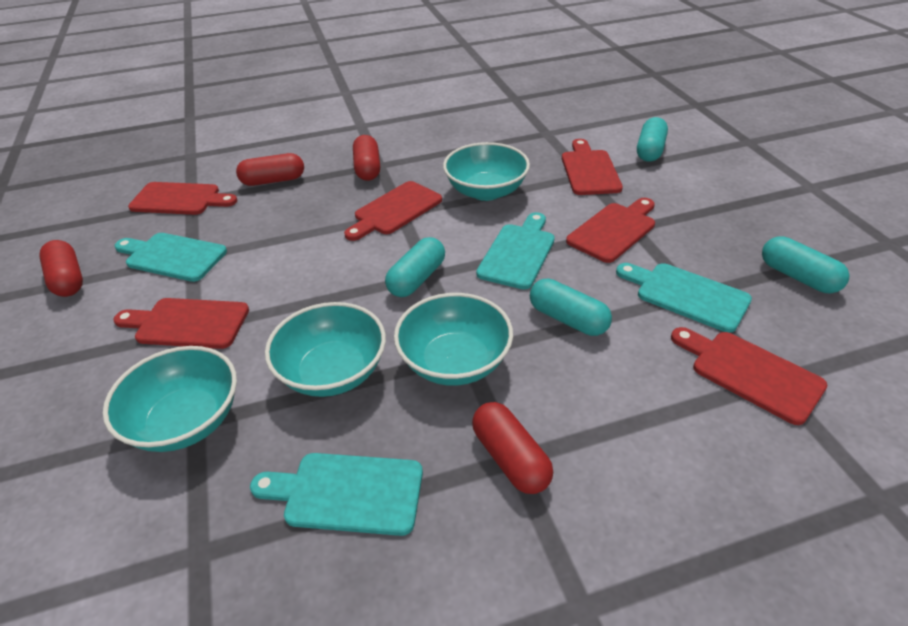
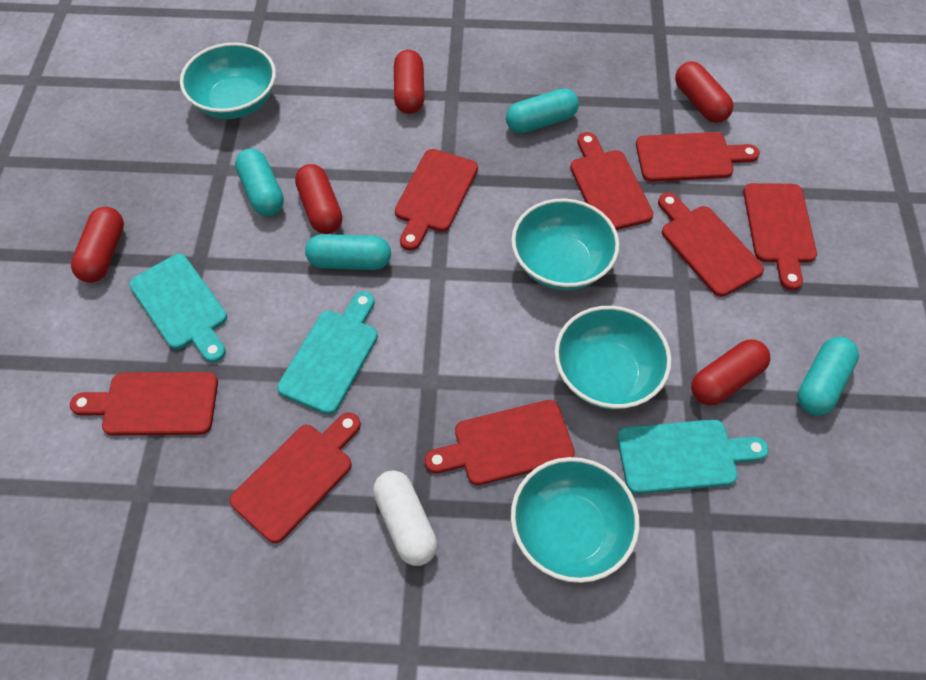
red capsule: 4 -> 5
red cutting board: 6 -> 8
turquoise cutting board: 4 -> 3
white capsule: 0 -> 1

